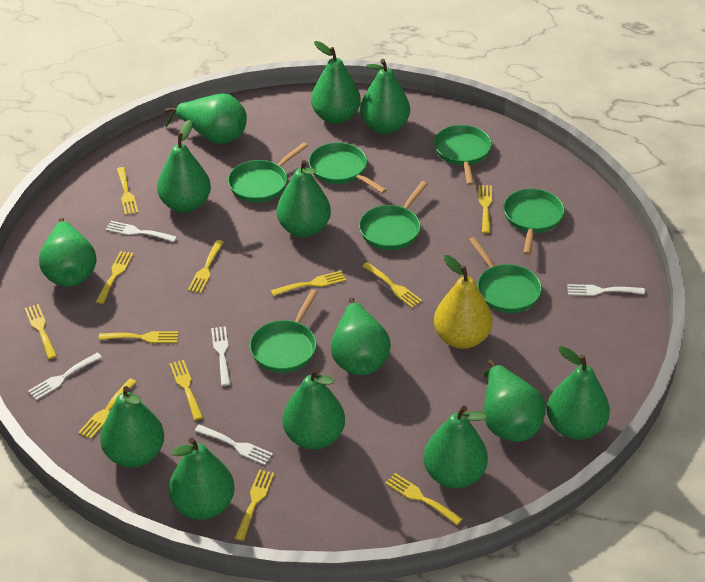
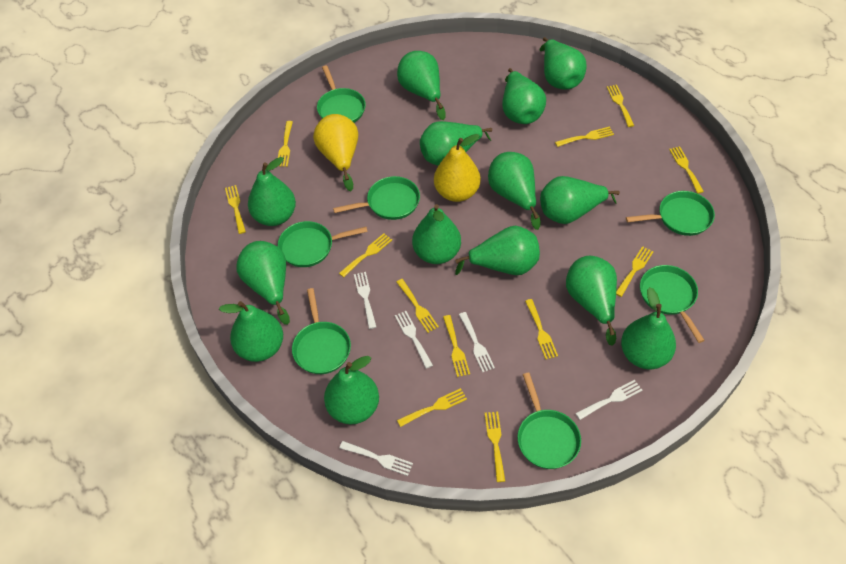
green pear: 13 -> 14
yellow pear: 1 -> 2

